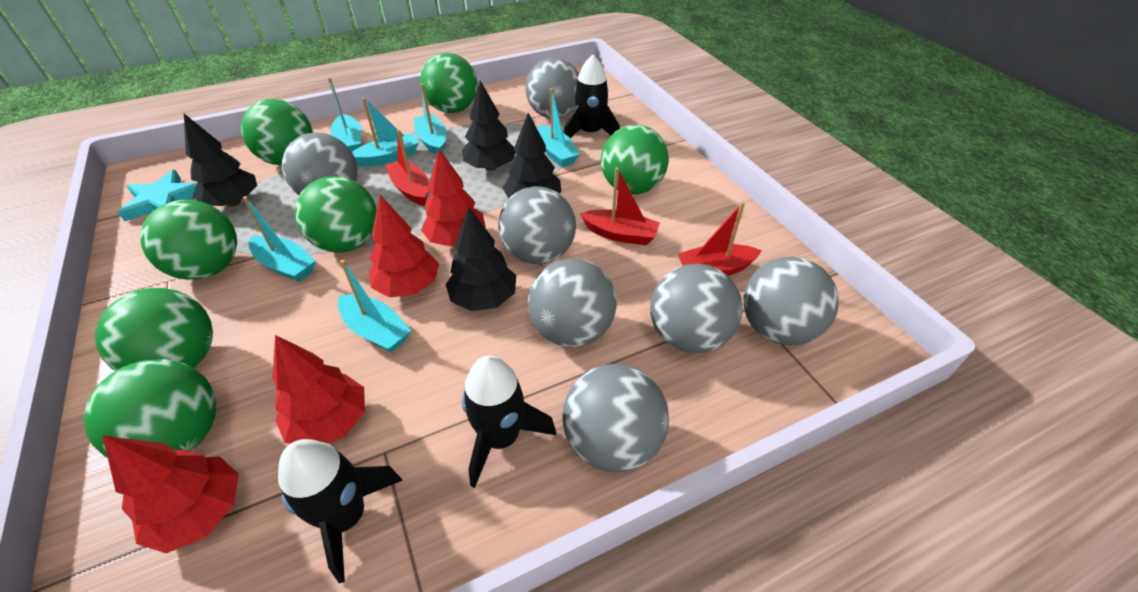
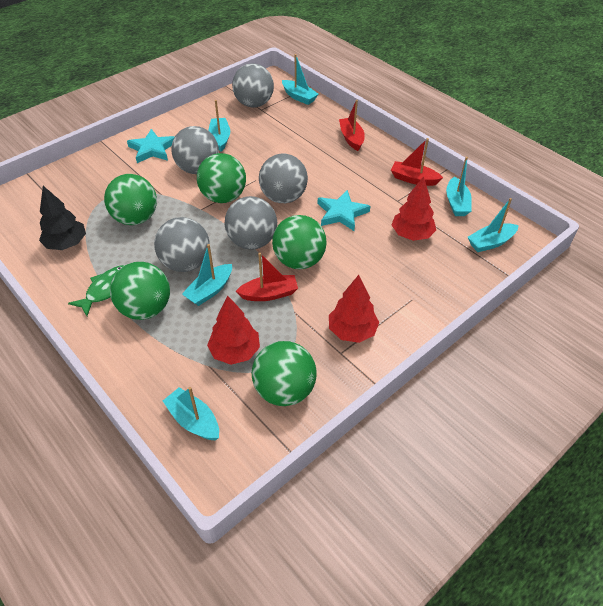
black rocket: 3 -> 0
black tree: 4 -> 1
green ball: 7 -> 5
green fish: 0 -> 1
grey ball: 7 -> 5
red tree: 4 -> 3
turquoise star: 1 -> 2

